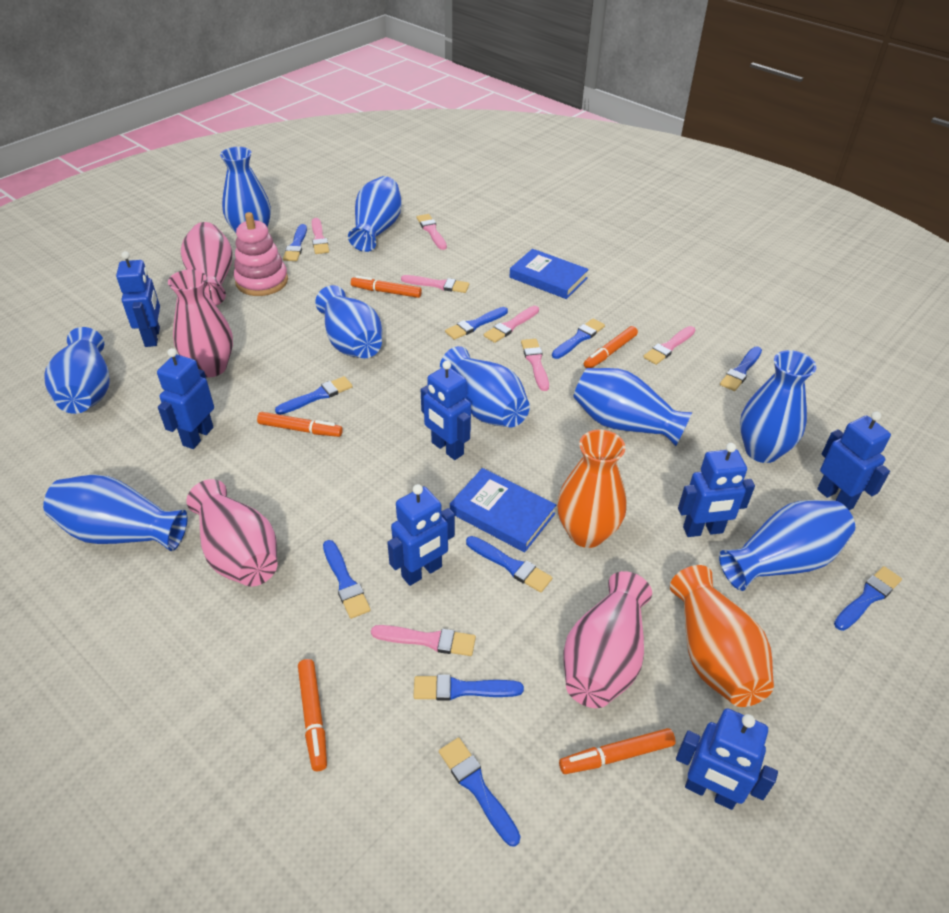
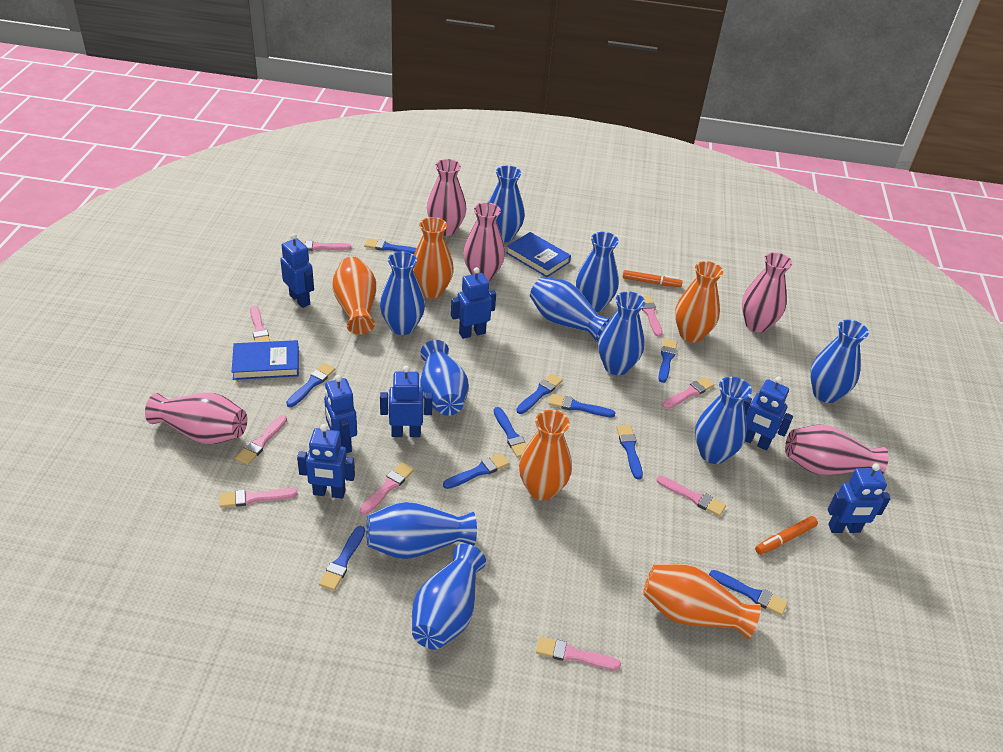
blue vase: 9 -> 10
orange marker: 5 -> 2
orange vase: 2 -> 5
pink brush: 7 -> 9
pink stacking toy: 1 -> 0
pink vase: 4 -> 5

